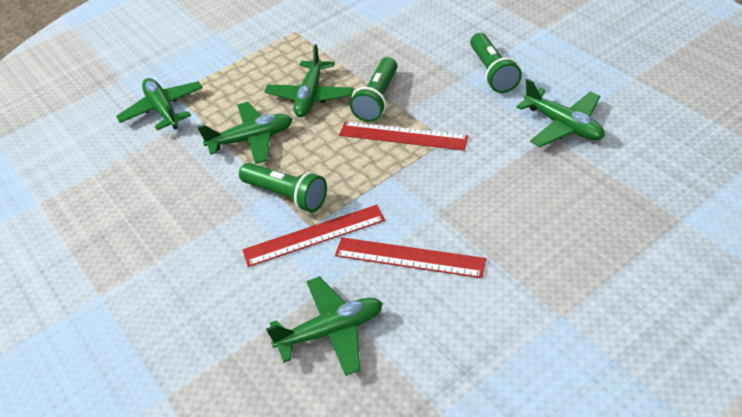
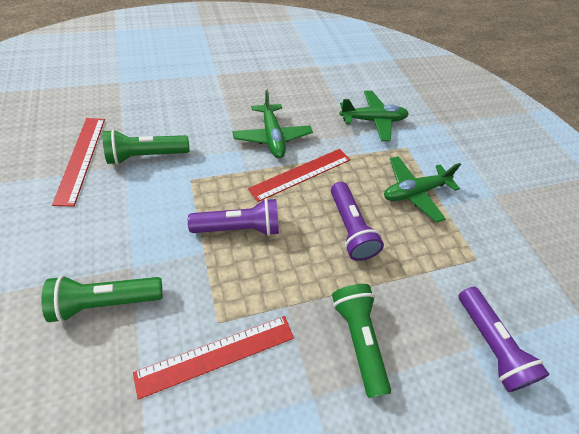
green plane: 5 -> 3
purple flashlight: 0 -> 3

